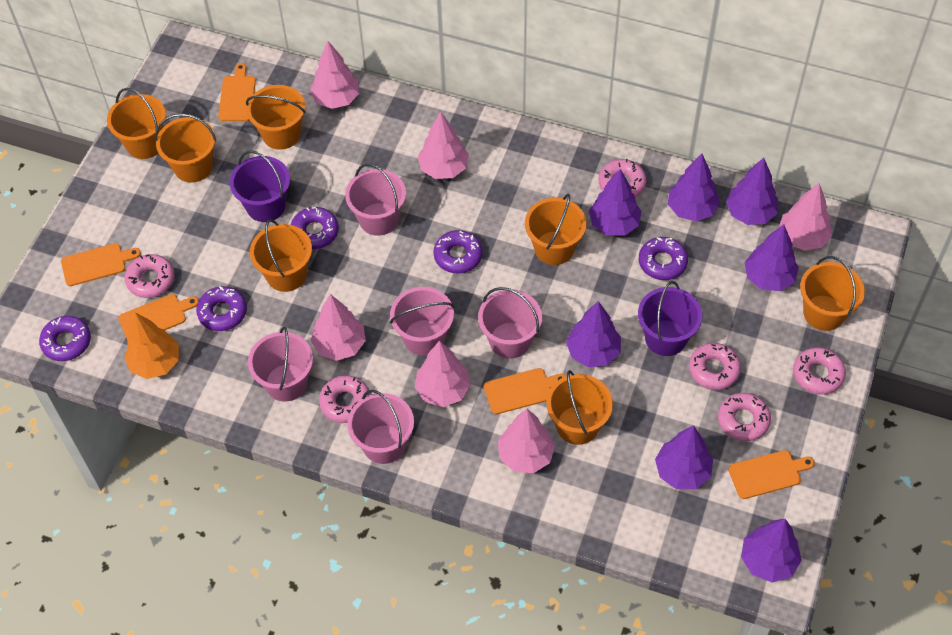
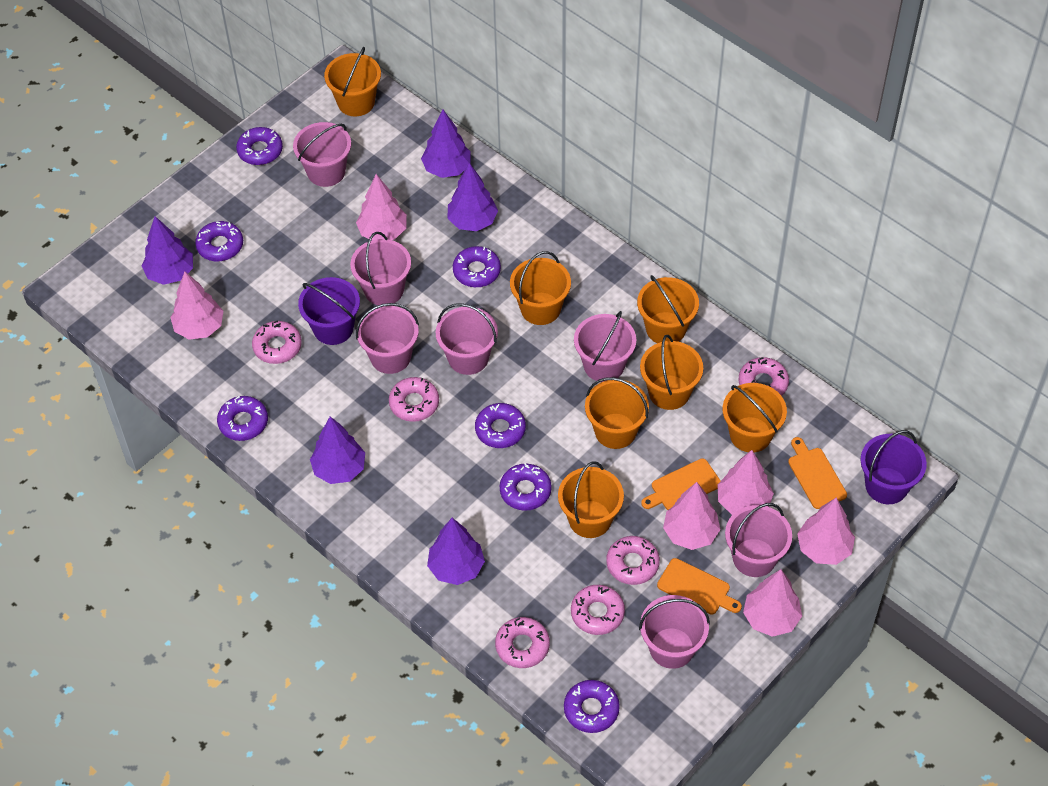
orange cutting board: 5 -> 3
orange tree: 1 -> 0
pink bucket: 5 -> 7
purple donut: 5 -> 7
purple tree: 7 -> 5

